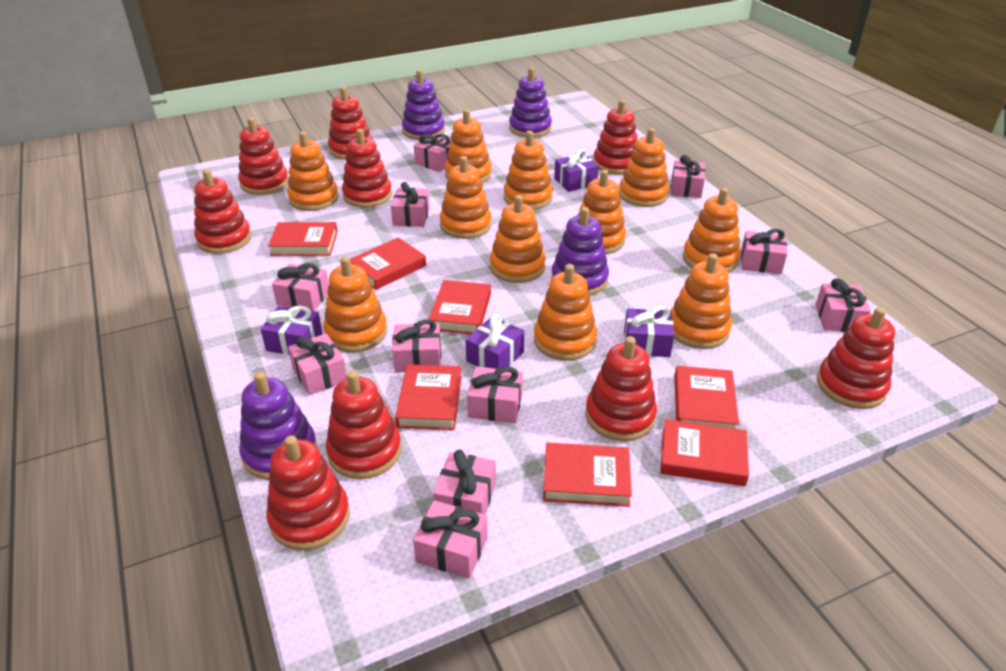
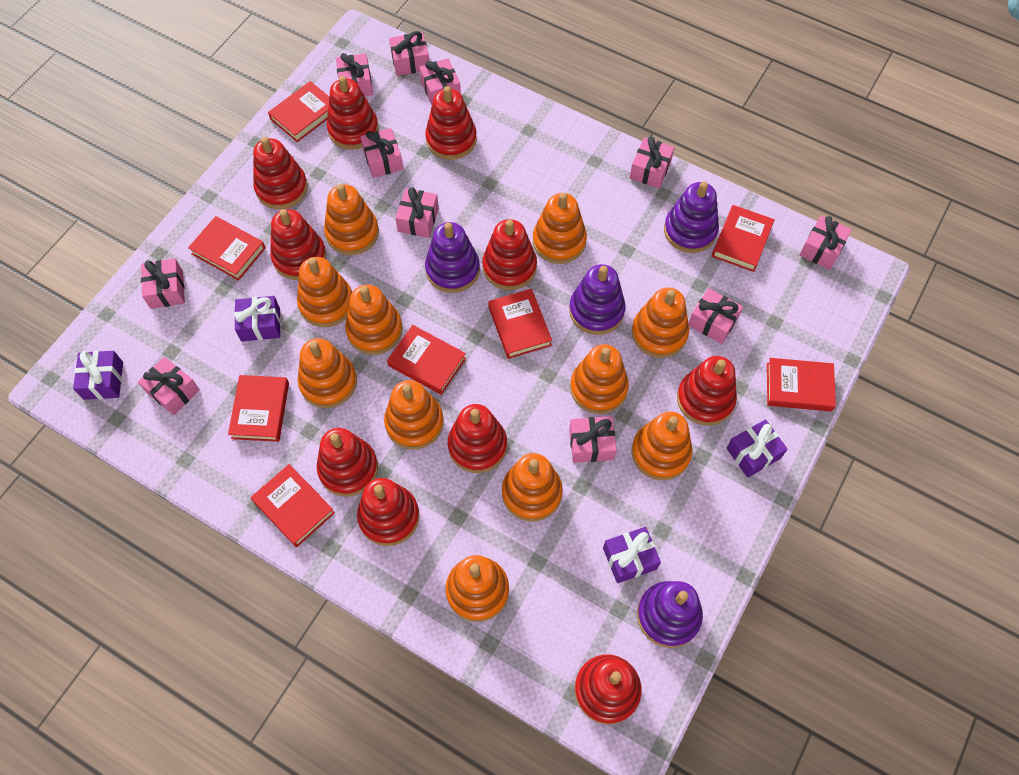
red book: 7 -> 8
red stacking toy: 9 -> 10

